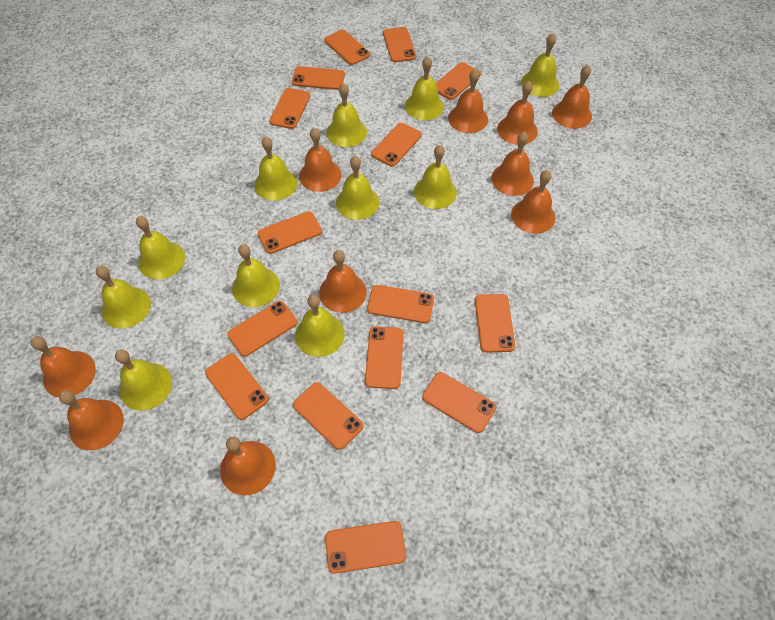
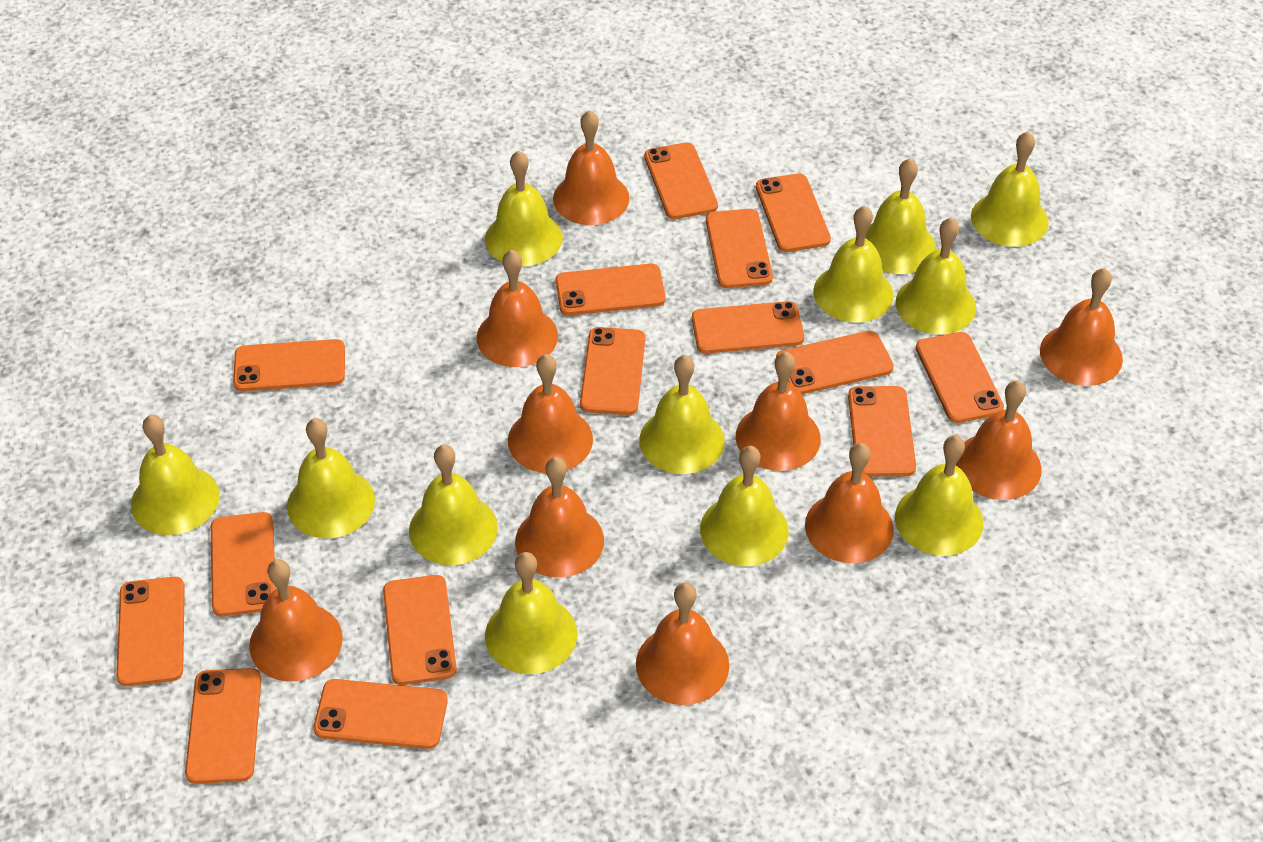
yellow bell: 11 -> 12

